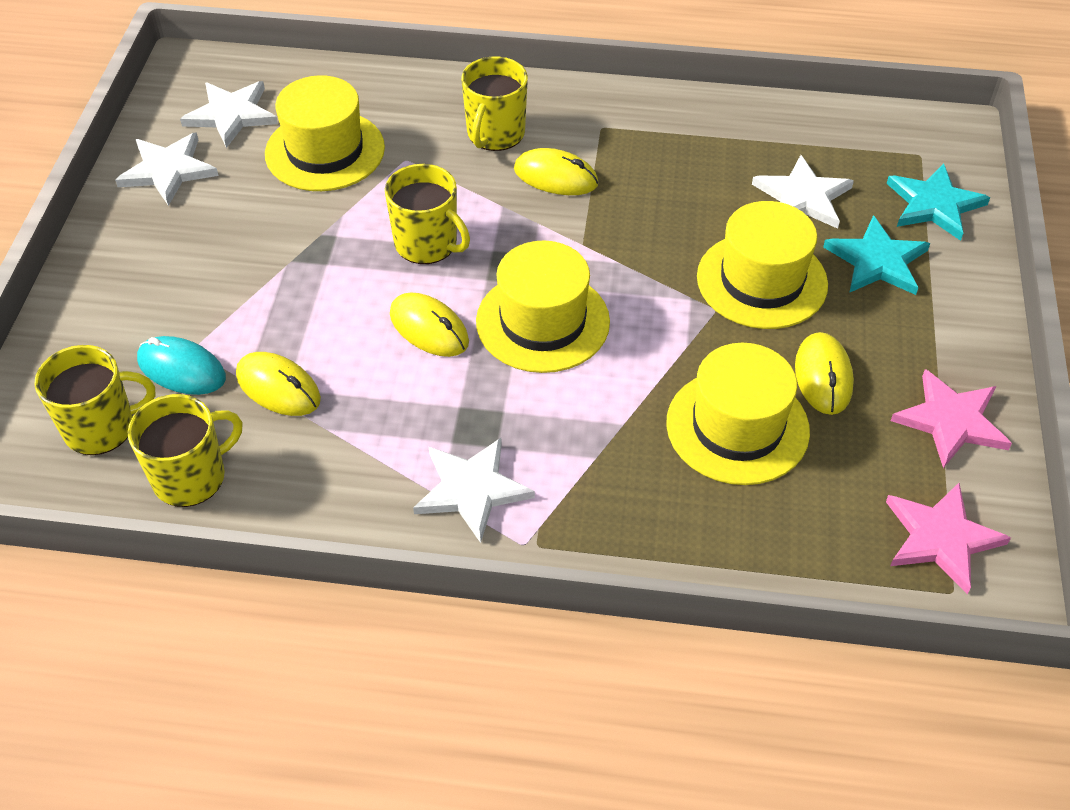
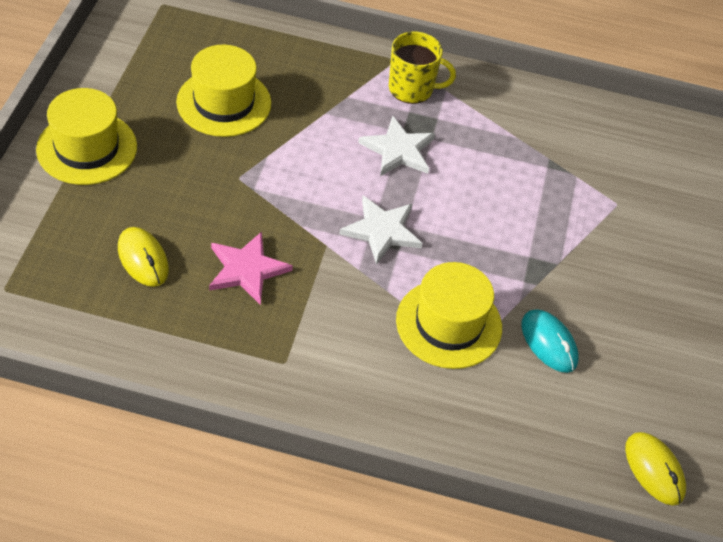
pink star: 2 -> 1
turquoise star: 2 -> 0
white star: 4 -> 2
yellow hat: 4 -> 3
yellow mouse: 4 -> 2
yellow mug: 4 -> 1

